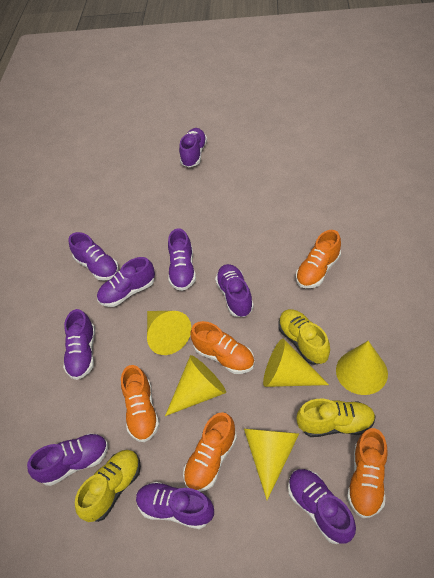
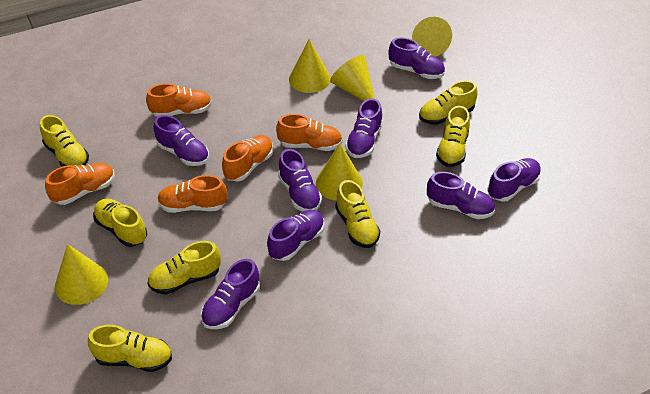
purple shoe: 9 -> 8
yellow shoe: 3 -> 7

